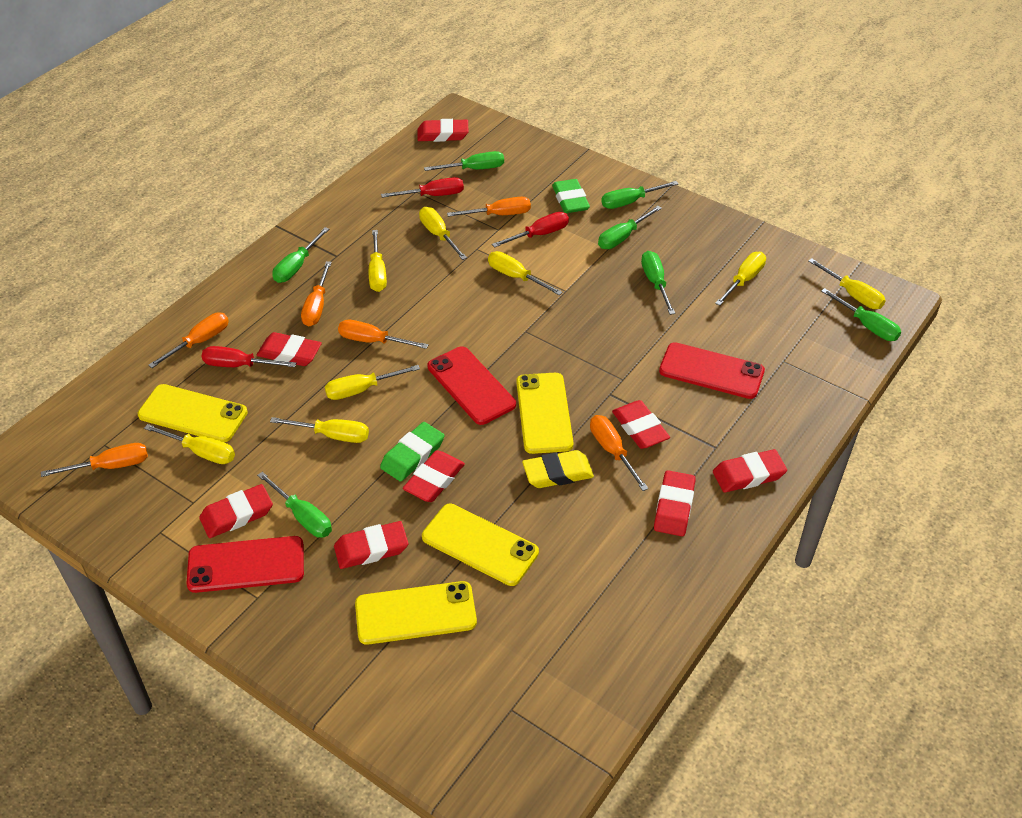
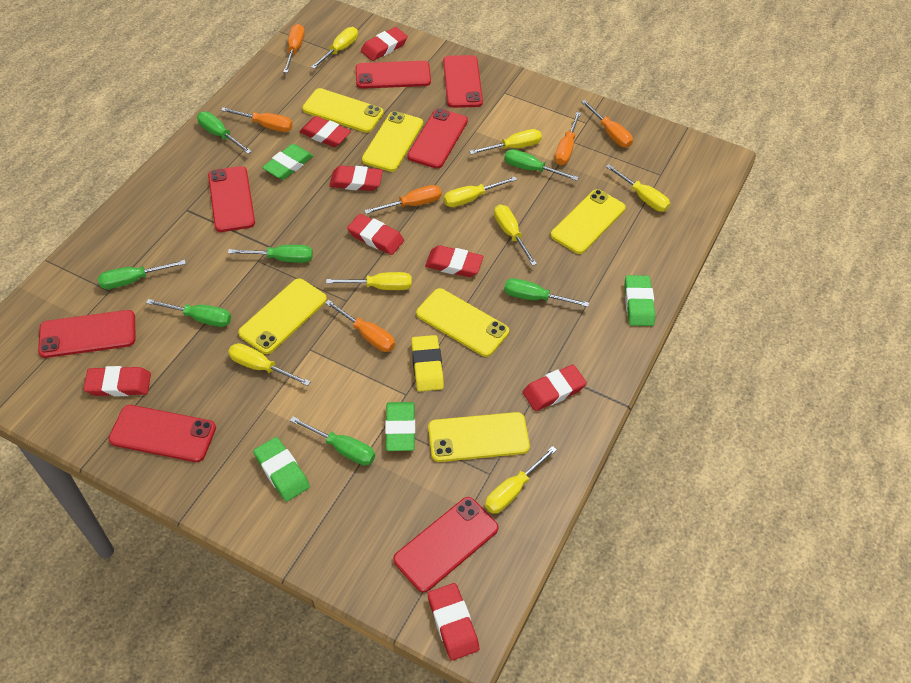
green eraser: 2 -> 4
red phone: 3 -> 7
red screwdriver: 3 -> 0
yellow phone: 4 -> 6

